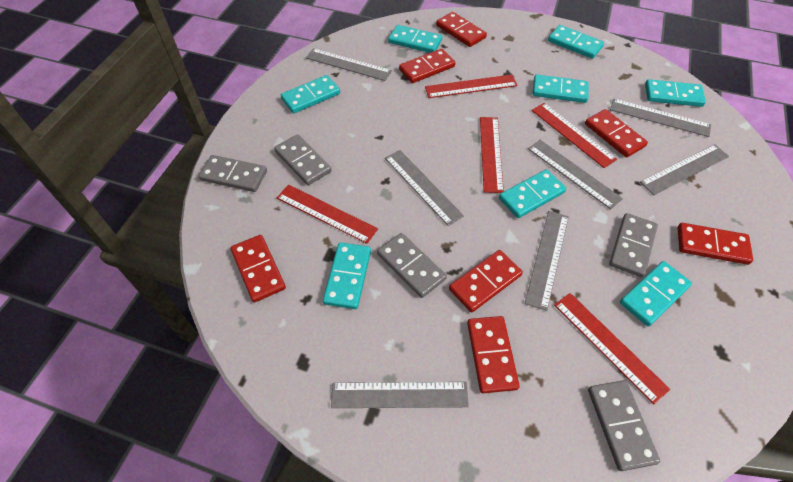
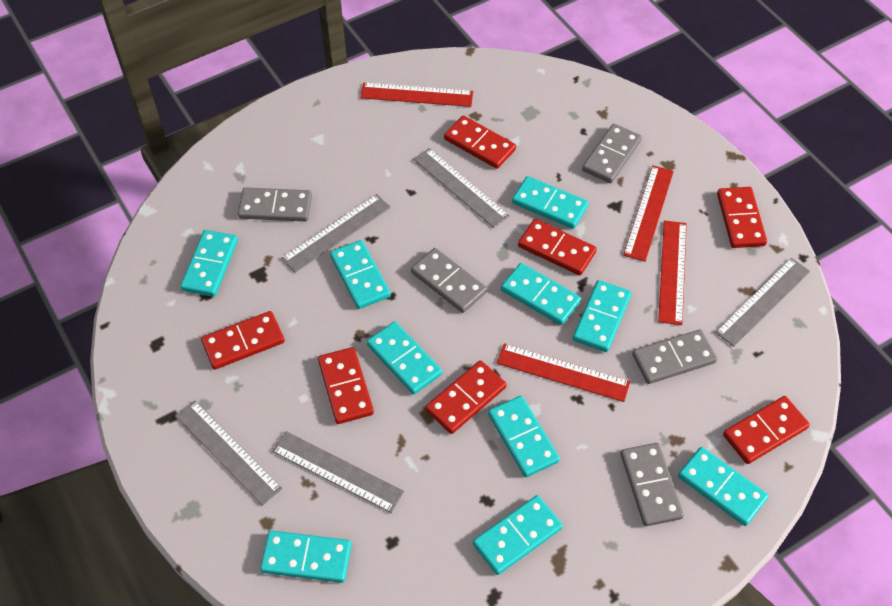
grey ruler: 7 -> 5
red ruler: 5 -> 4
turquoise domino: 8 -> 10

